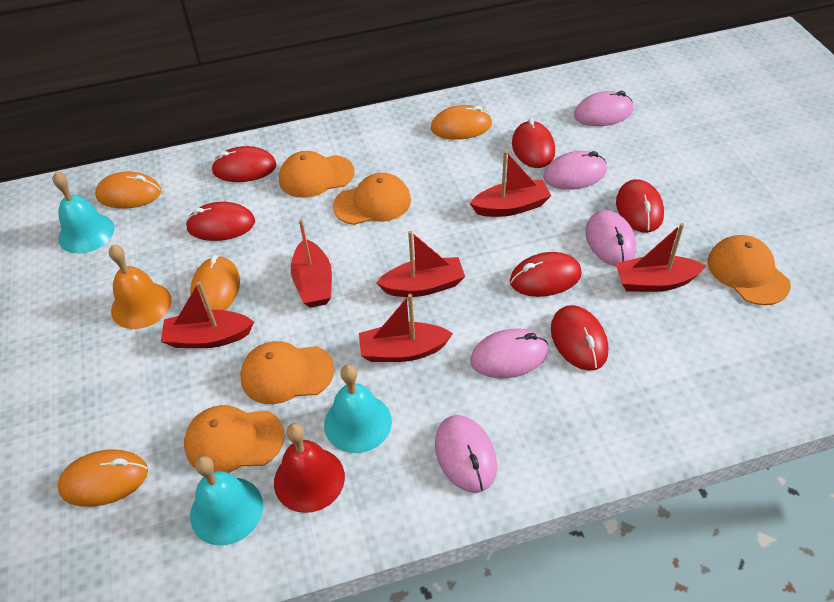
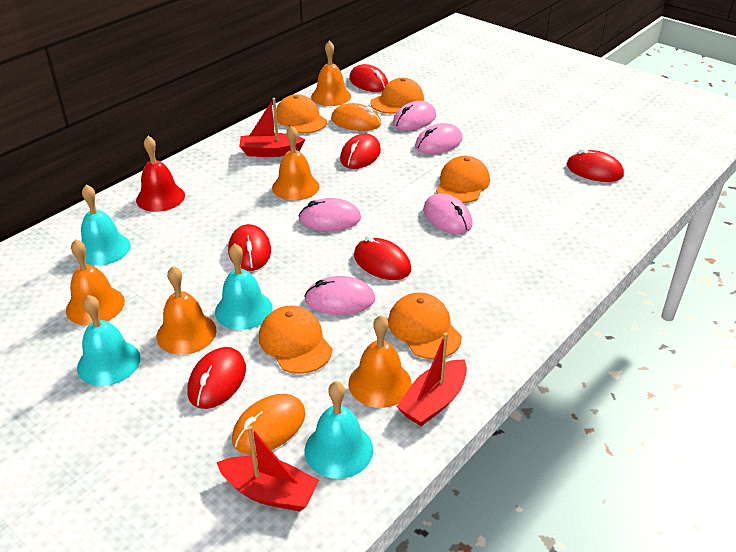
orange bell: 1 -> 5
orange mouse: 4 -> 2
red boat: 6 -> 3
turquoise bell: 3 -> 4

